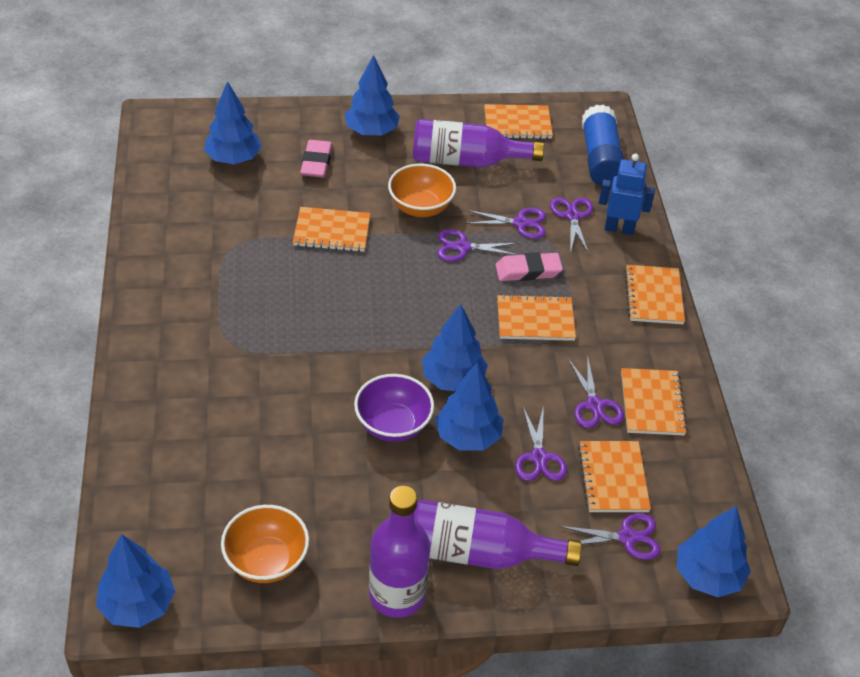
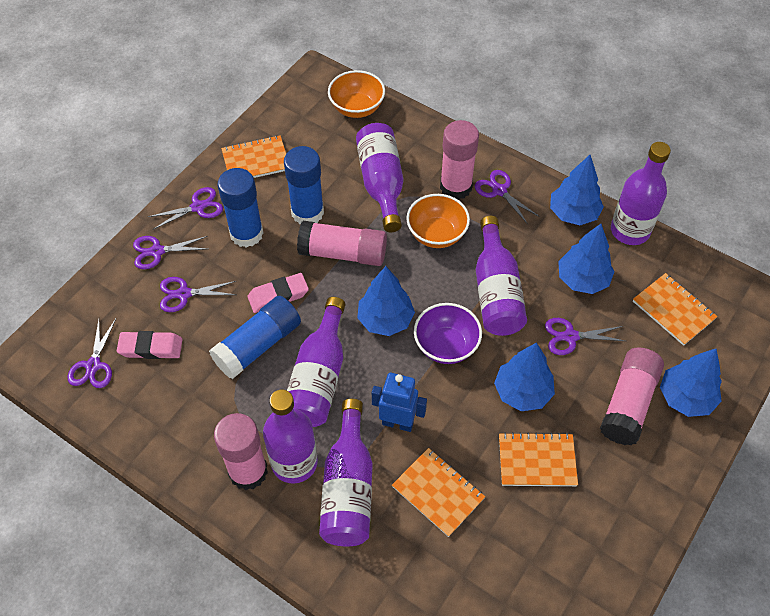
blue glue stick: 1 -> 3
blue tree: 6 -> 5
orange notebook: 6 -> 4
pink glue stick: 0 -> 4
purple bottle: 3 -> 6

